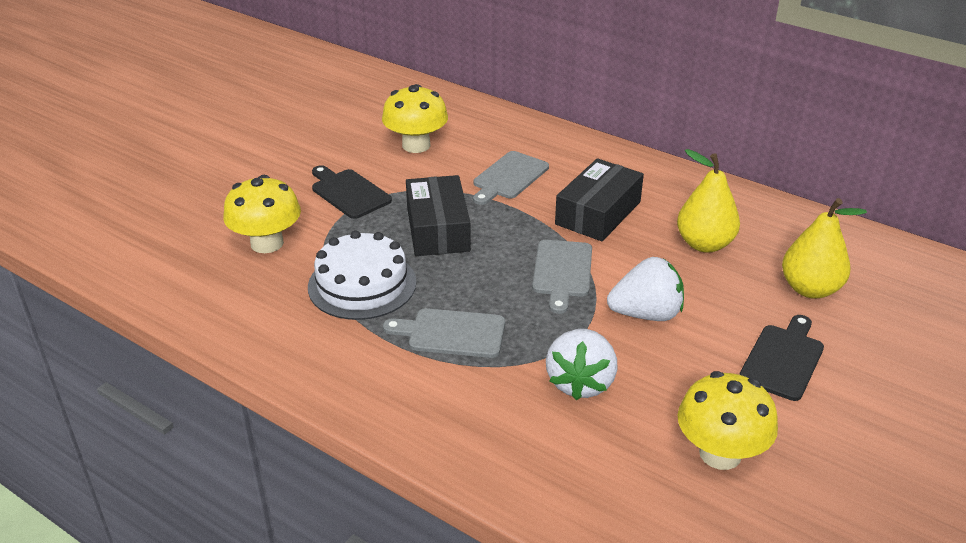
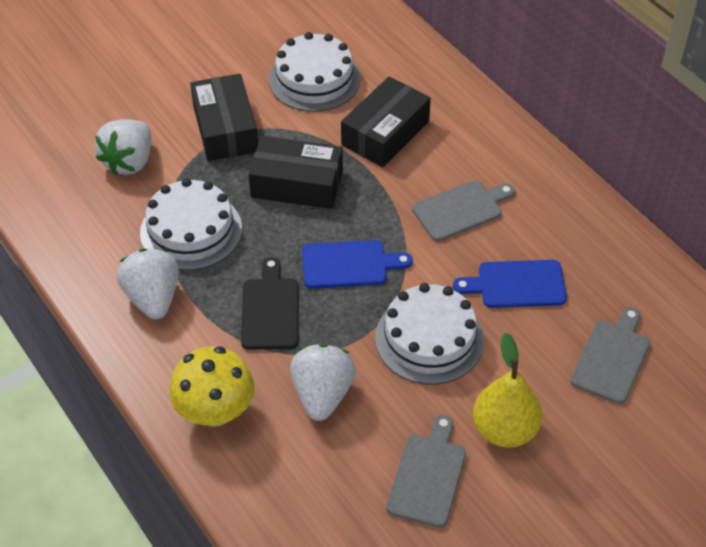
black box: 2 -> 3
black cutting board: 2 -> 1
blue cutting board: 0 -> 2
white cake: 1 -> 3
white strawberry: 2 -> 3
yellow mushroom: 3 -> 1
yellow pear: 2 -> 1

